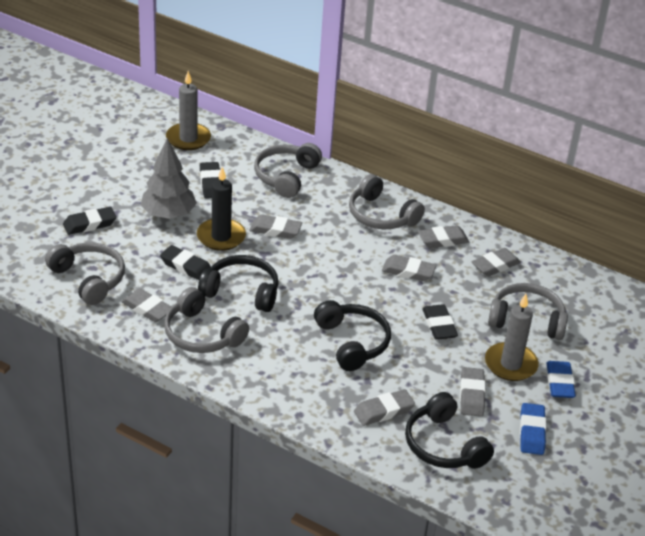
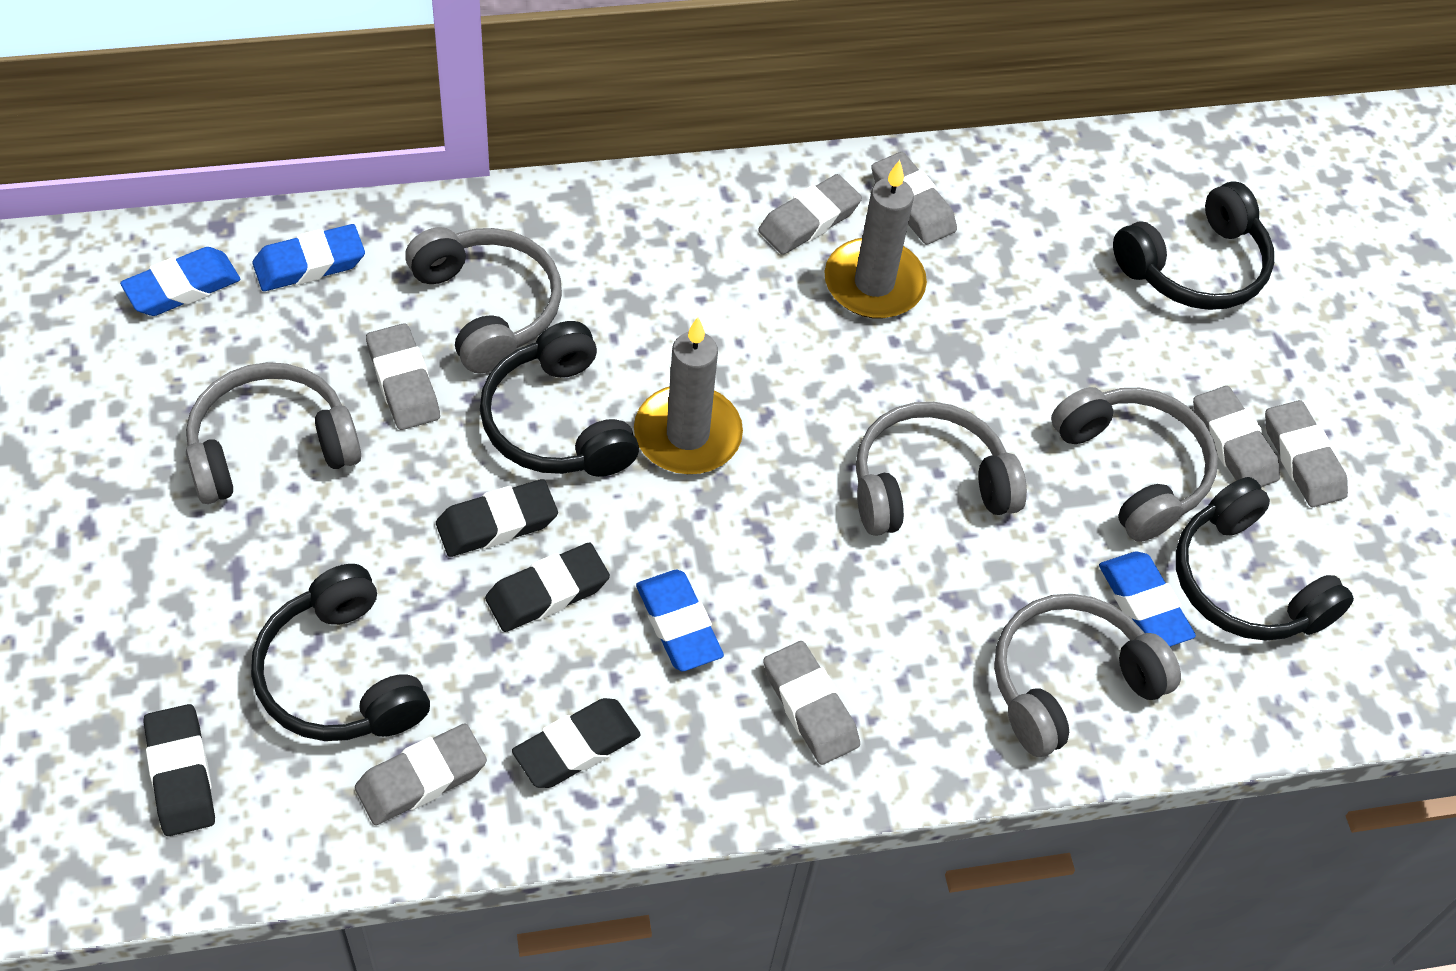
black candle: 1 -> 0
black headphones: 3 -> 4
blue eraser: 2 -> 4
grey tree: 1 -> 0

